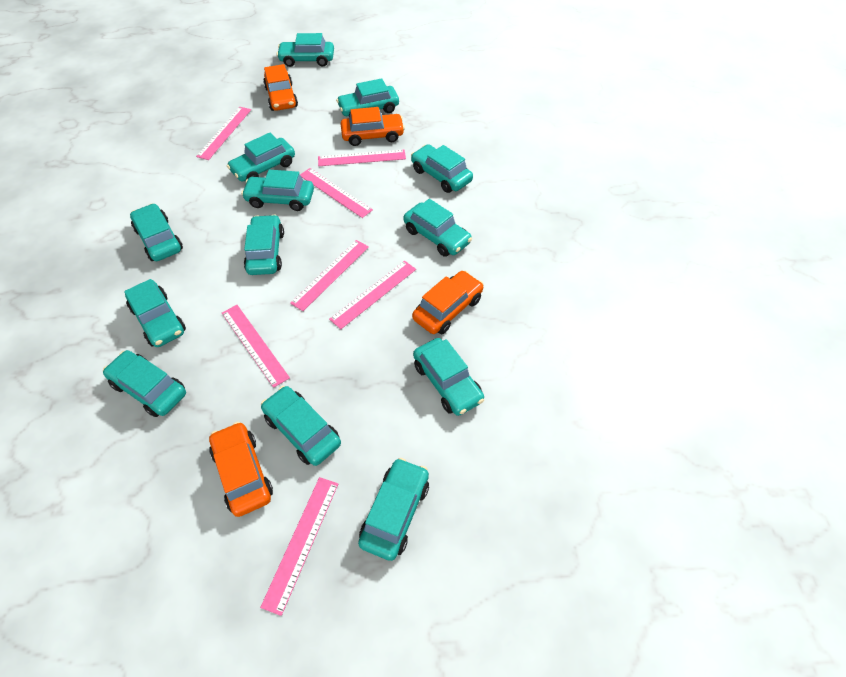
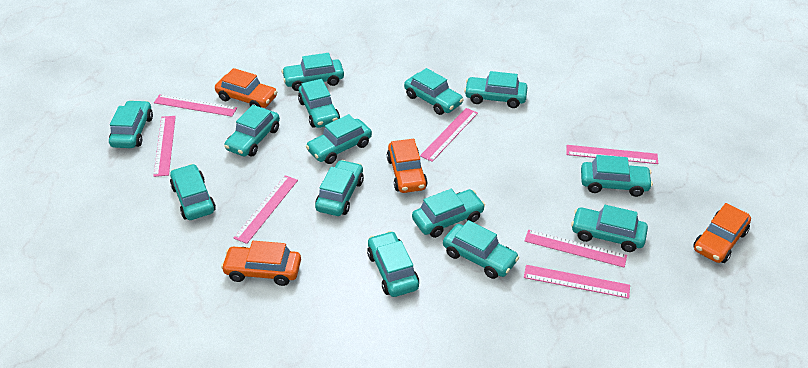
turquoise car: 13 -> 14

